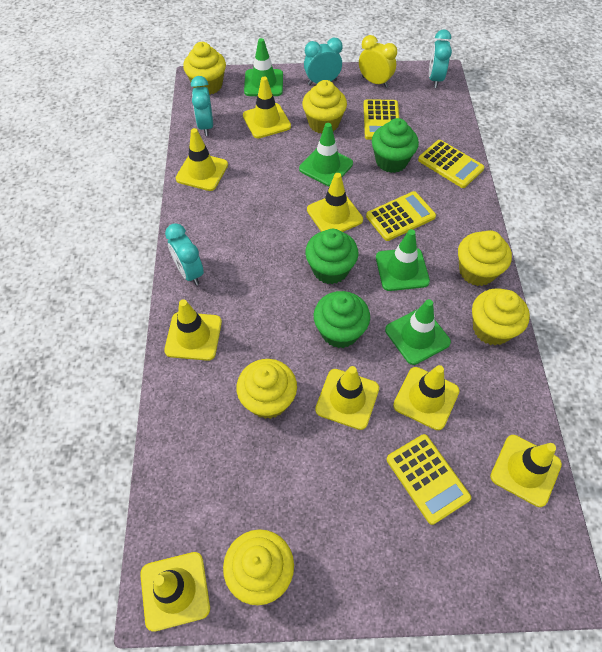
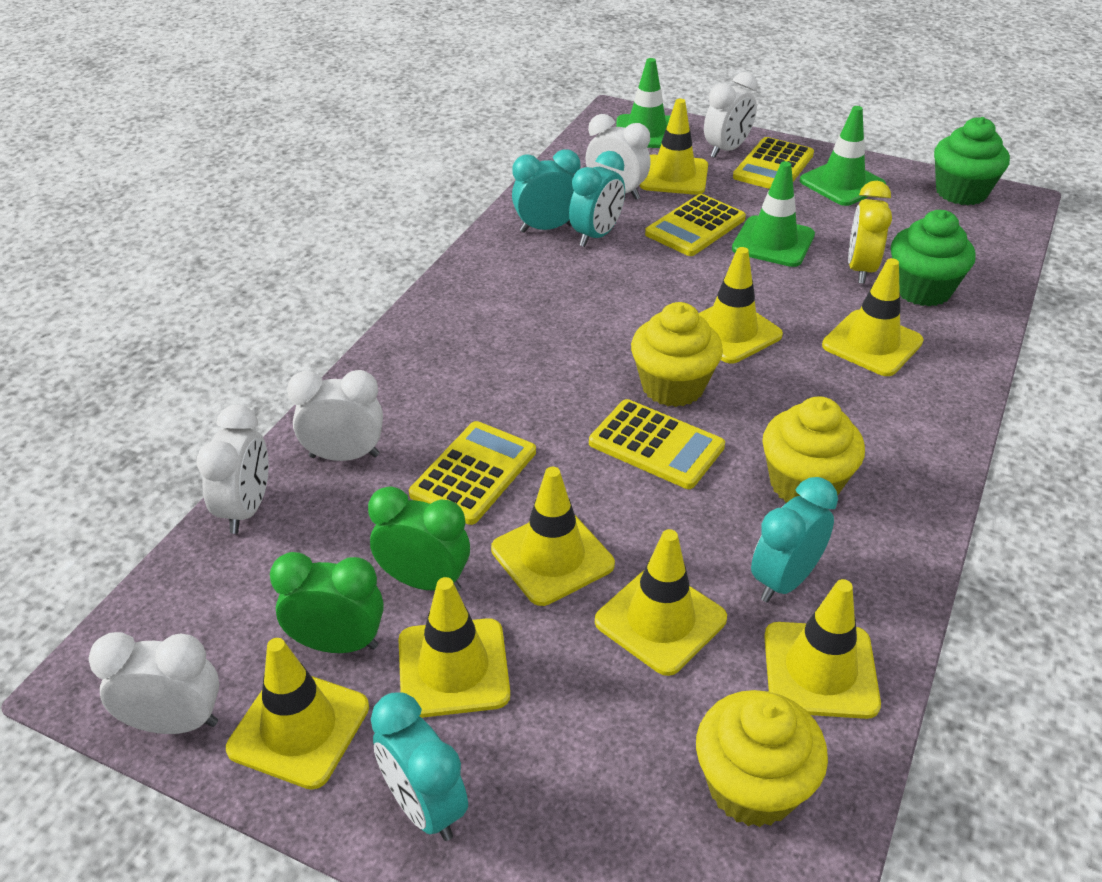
green clock: 0 -> 2
green cupcake: 3 -> 2
green traffic cone: 4 -> 3
white clock: 0 -> 5
yellow cupcake: 6 -> 3

